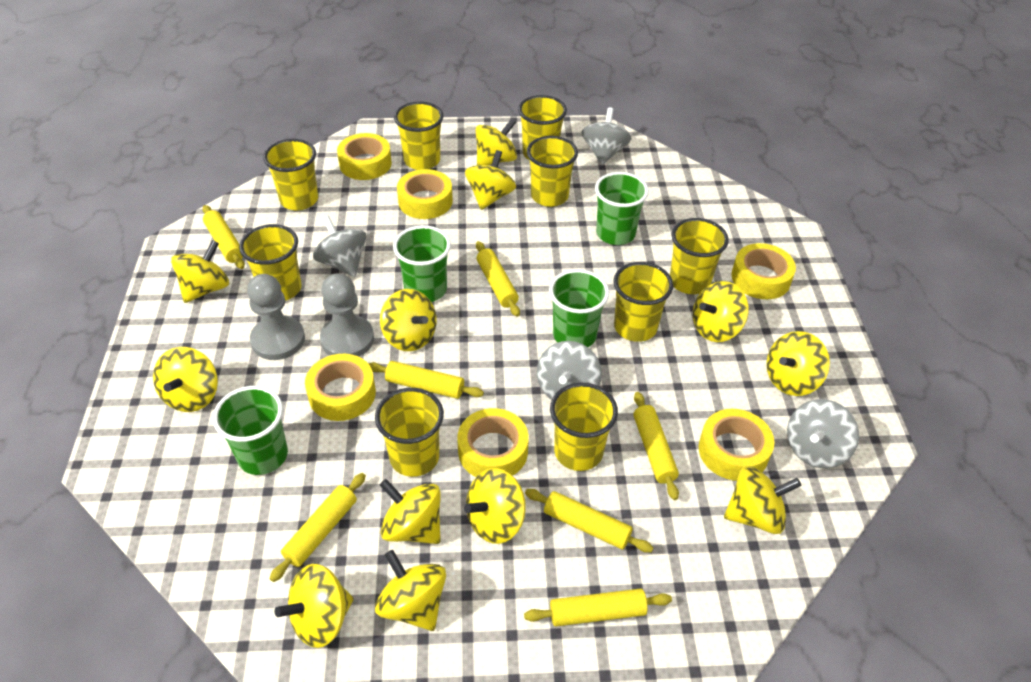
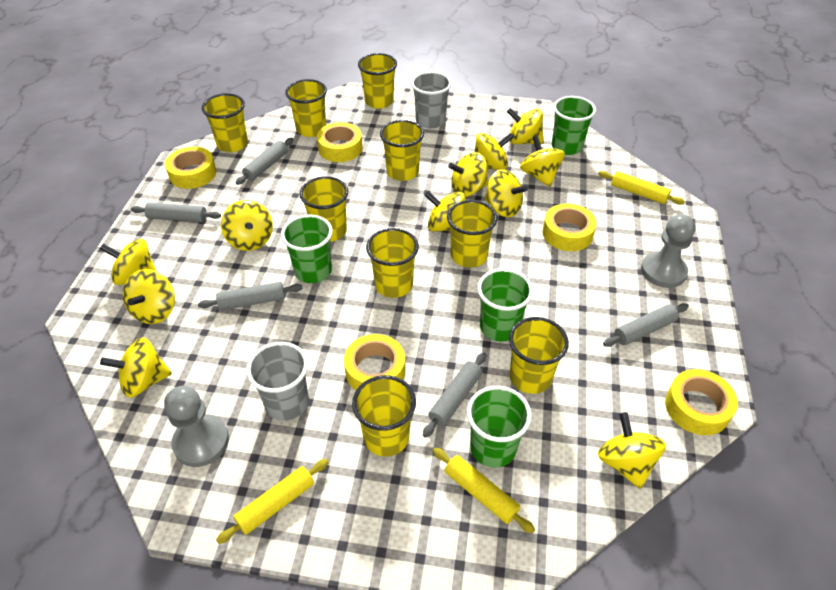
grey cup: 0 -> 2
grey rolling pin: 0 -> 5
grey spinning top: 4 -> 0
yellow rolling pin: 7 -> 3
yellow spinning top: 12 -> 11
yellow tape: 6 -> 5

